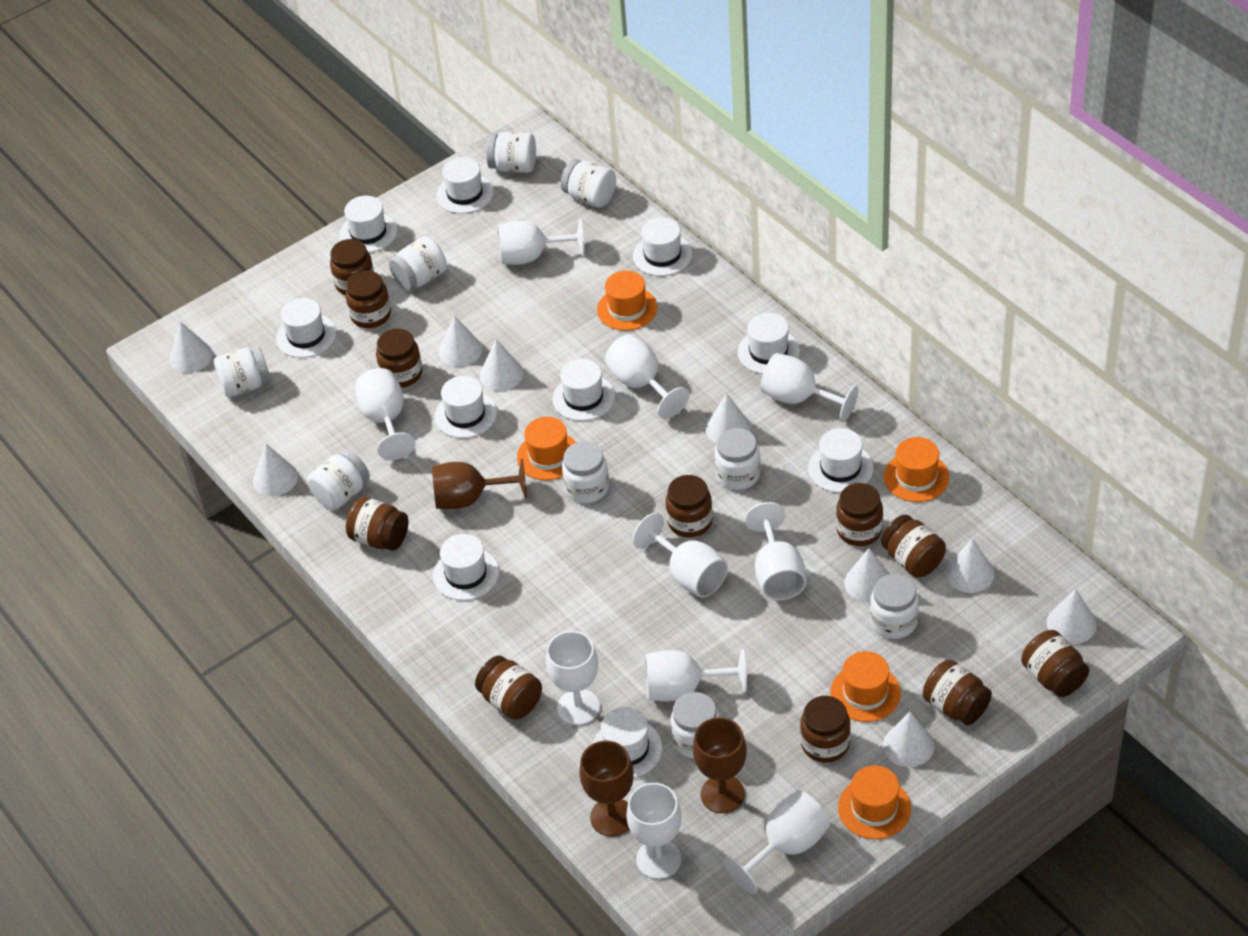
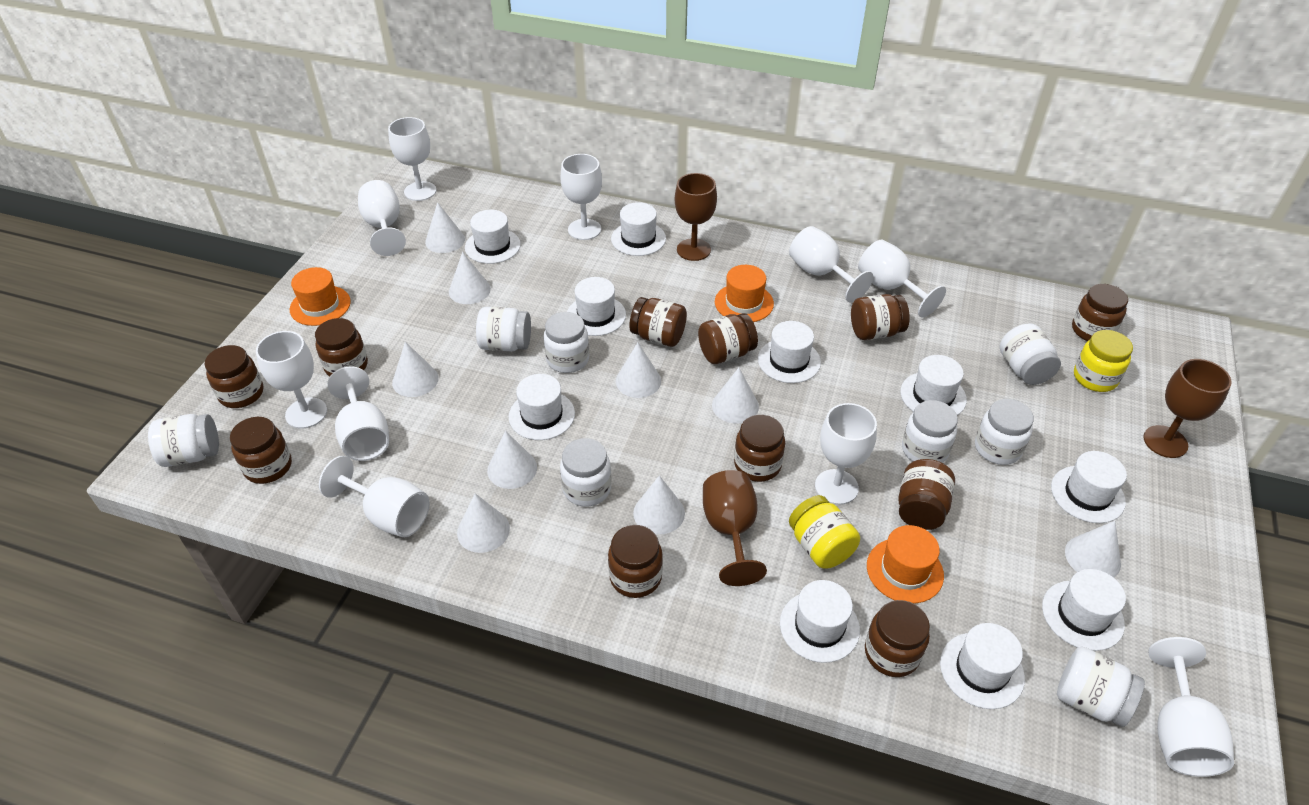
orange hat: 5 -> 3
white jar: 9 -> 8
yellow jar: 0 -> 2

